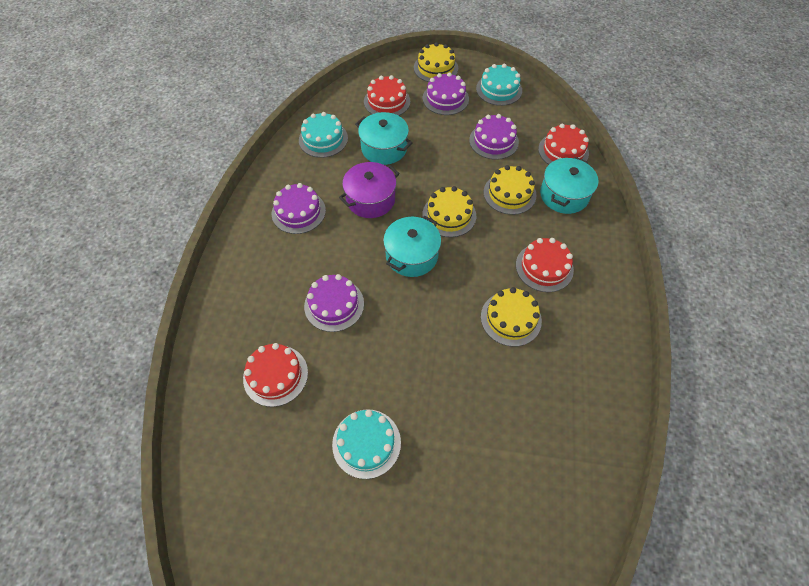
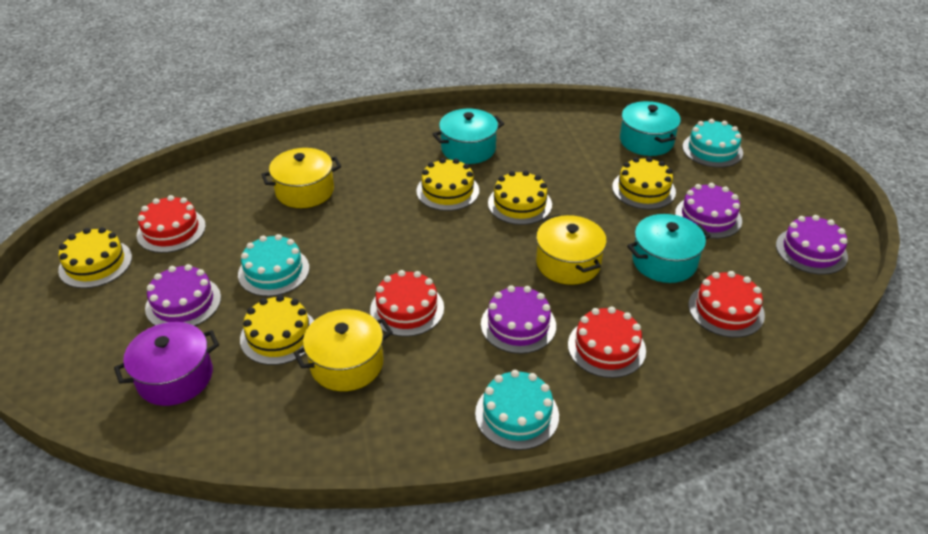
yellow cake: 4 -> 5
yellow pot: 0 -> 3

